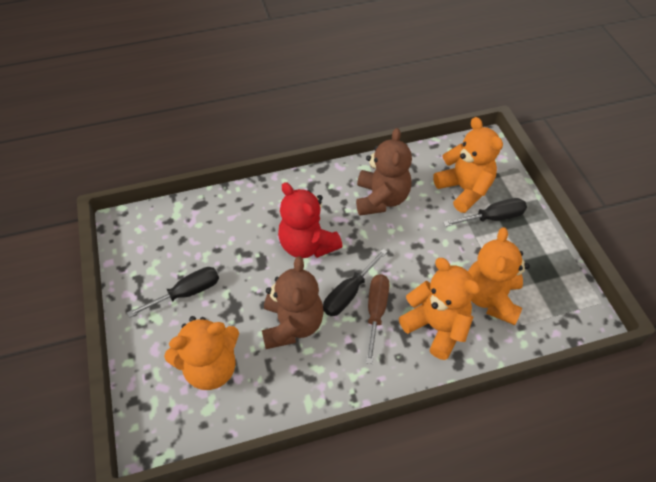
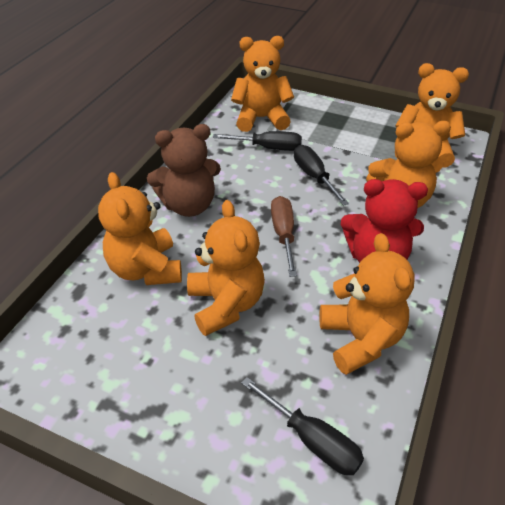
brown teddy bear: 2 -> 1
orange teddy bear: 4 -> 6

